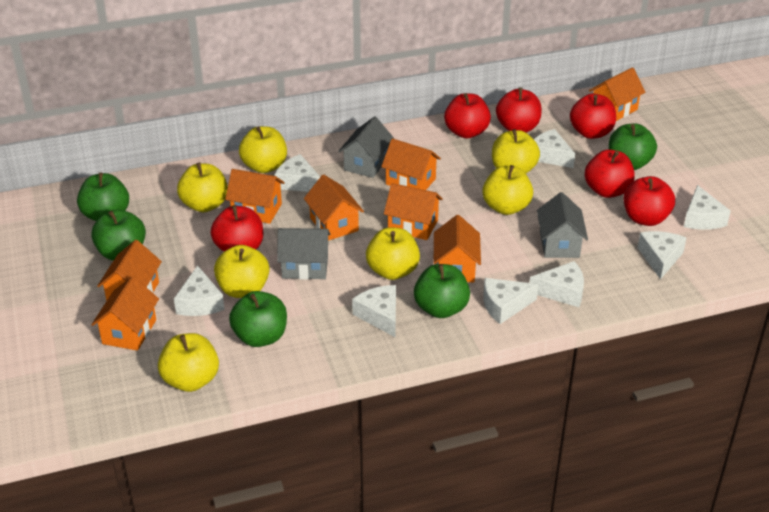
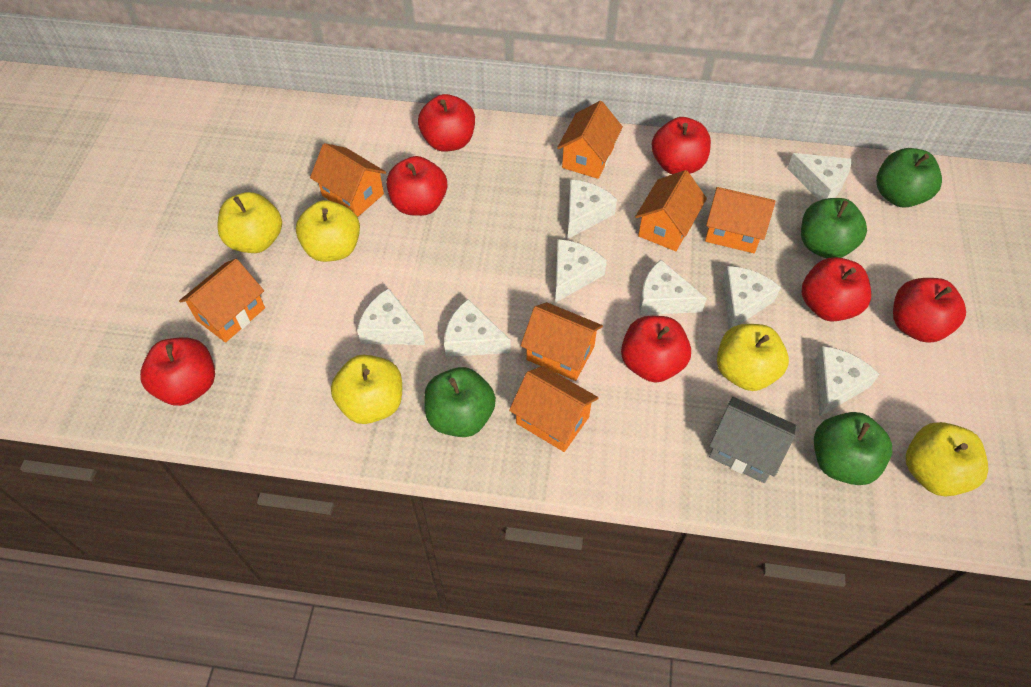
green apple: 5 -> 4
grey house: 3 -> 1
orange house: 8 -> 7
red apple: 6 -> 7
yellow apple: 7 -> 5

